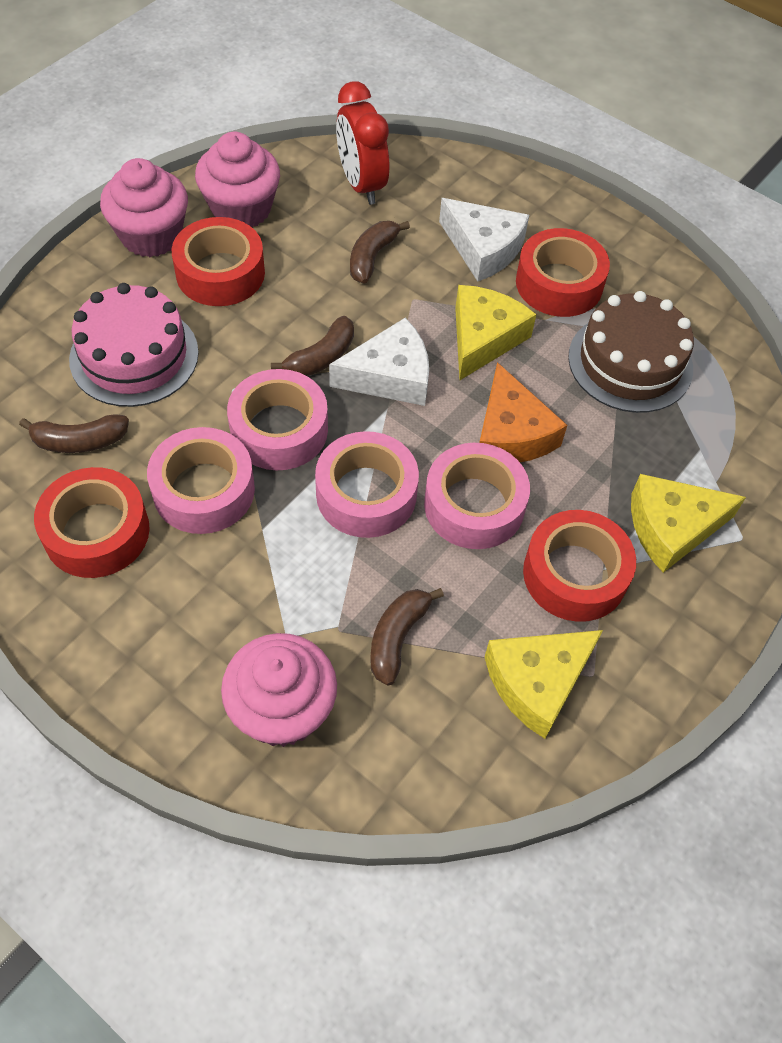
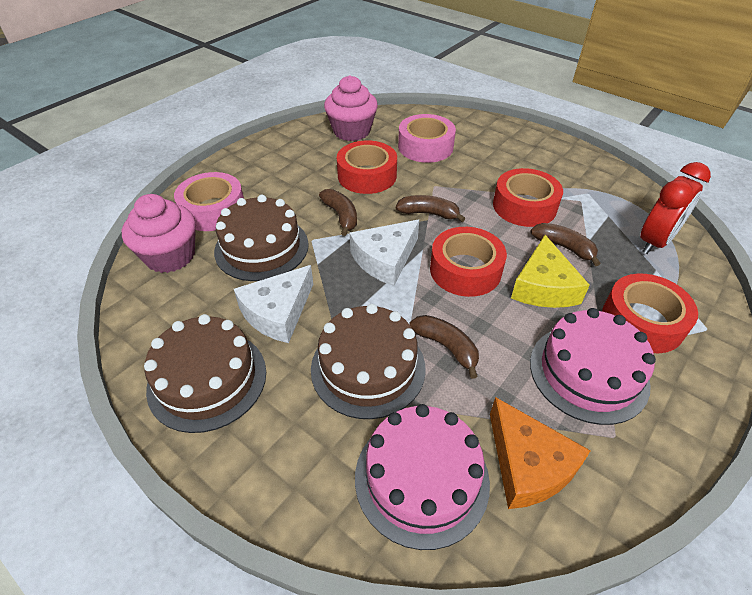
brown cake: 1 -> 3
pink cake: 1 -> 2
pink cupcake: 3 -> 2
pink tape: 4 -> 2
yellow cheese: 3 -> 1

